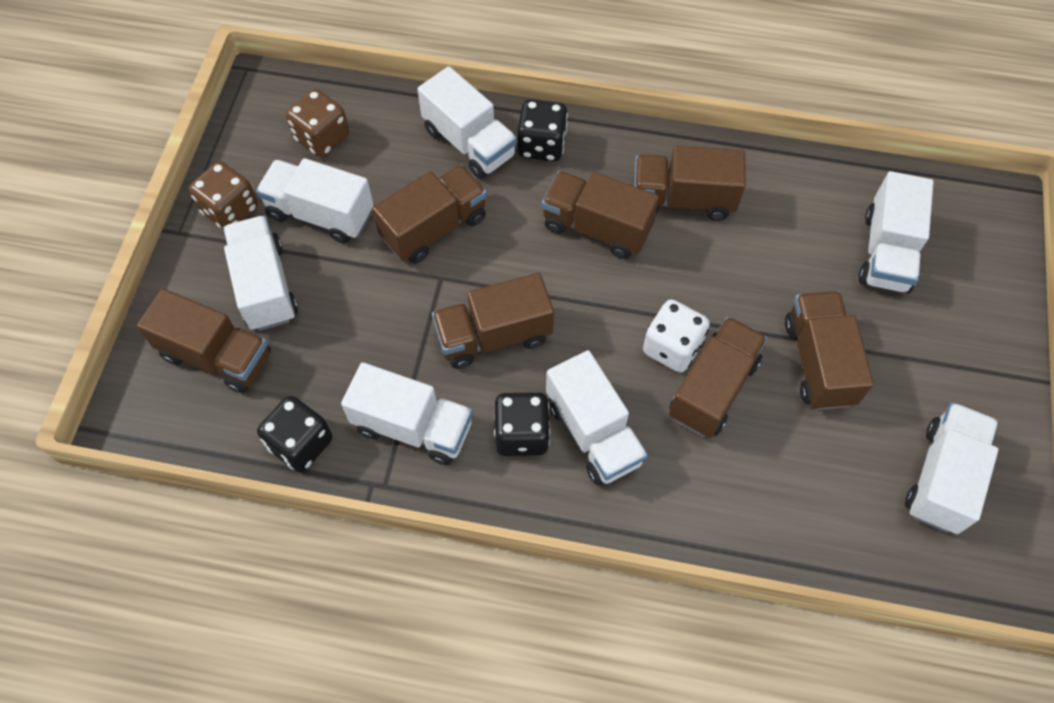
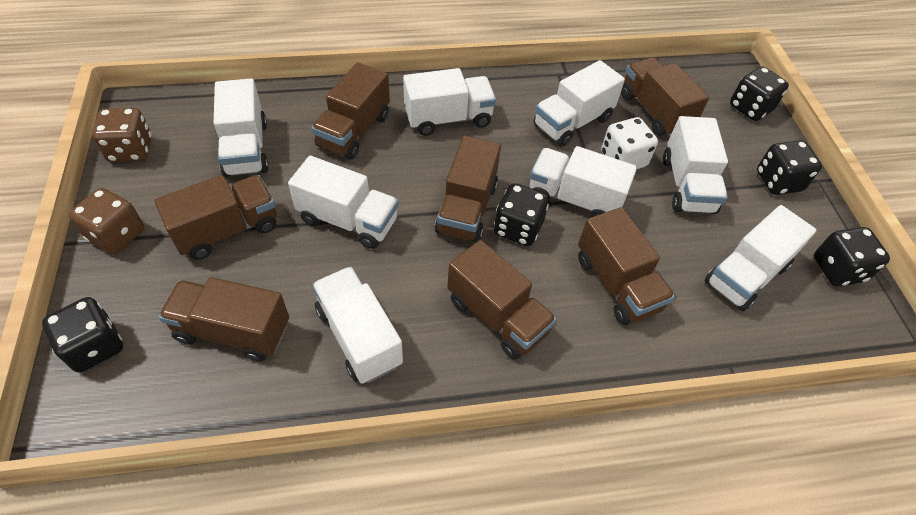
black dice: 3 -> 5
white truck: 7 -> 8

